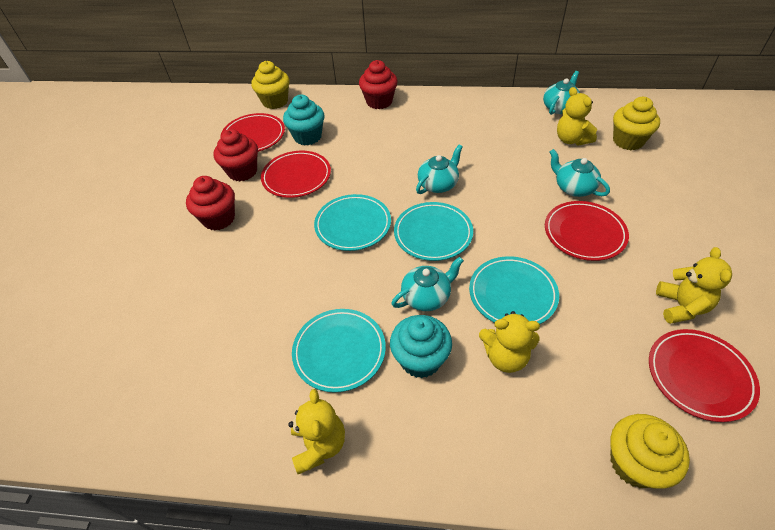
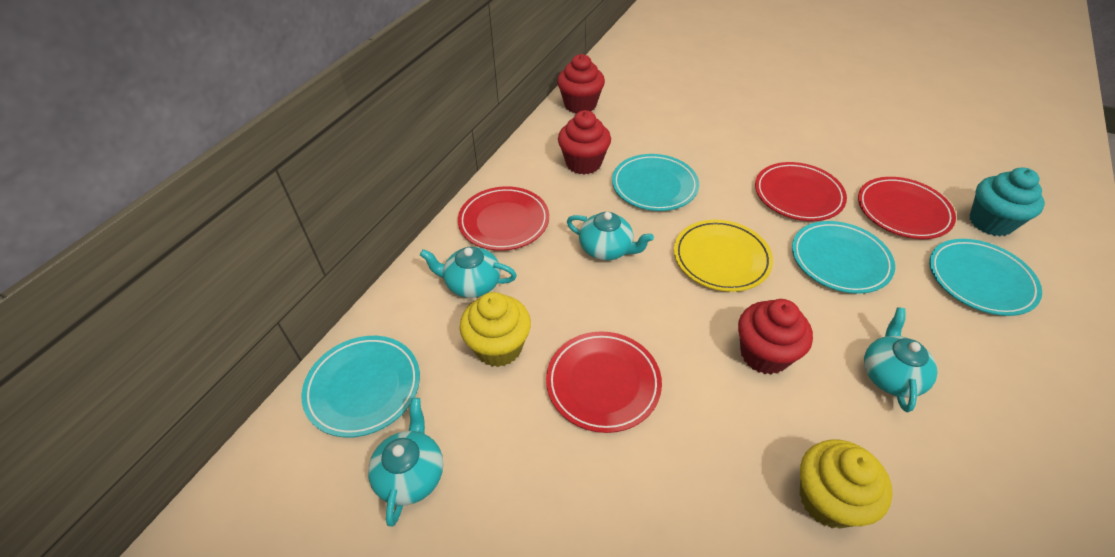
turquoise cupcake: 2 -> 1
yellow cupcake: 3 -> 2
yellow plate: 0 -> 1
yellow teddy bear: 4 -> 0

